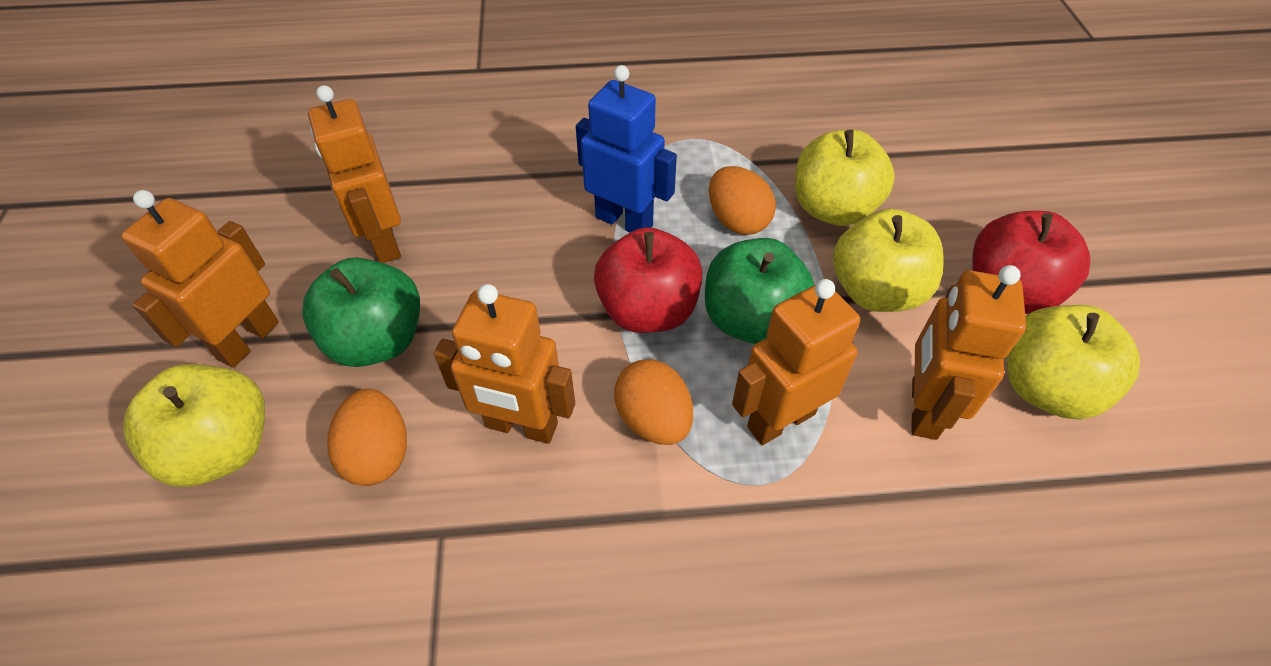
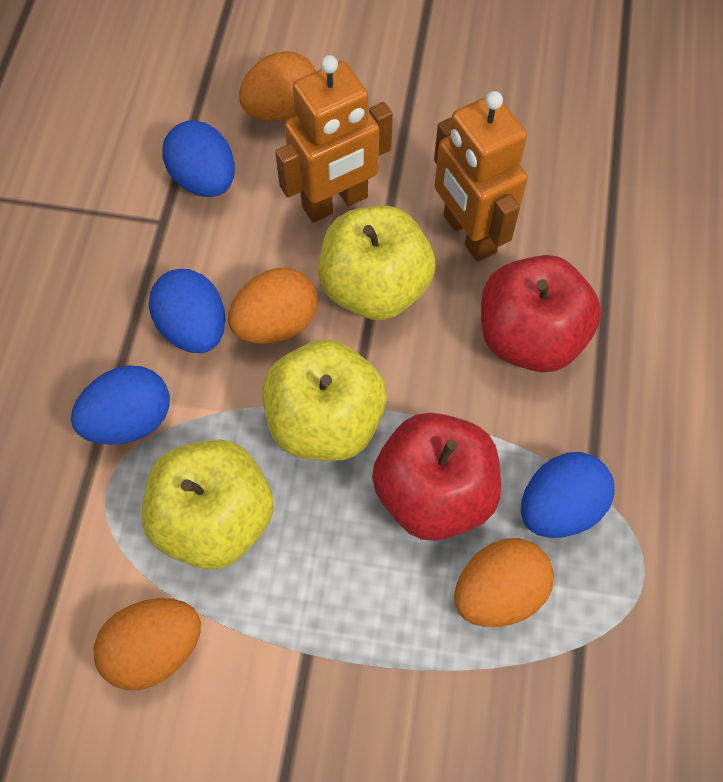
blue egg: 0 -> 4
blue robot: 1 -> 0
green apple: 2 -> 0
orange egg: 3 -> 4
orange robot: 5 -> 2
yellow apple: 4 -> 3

